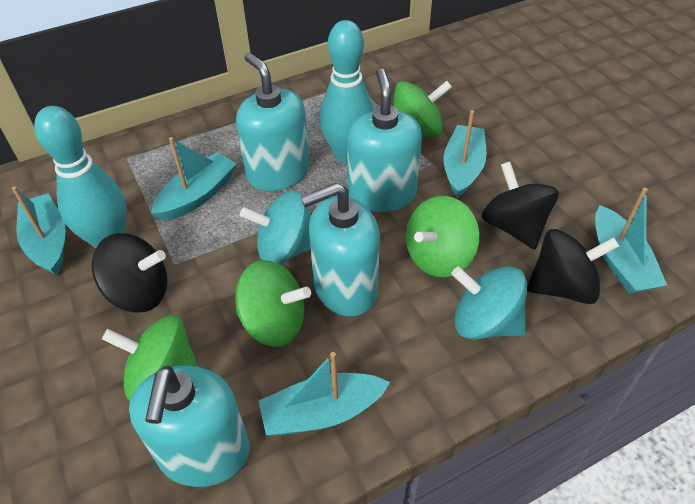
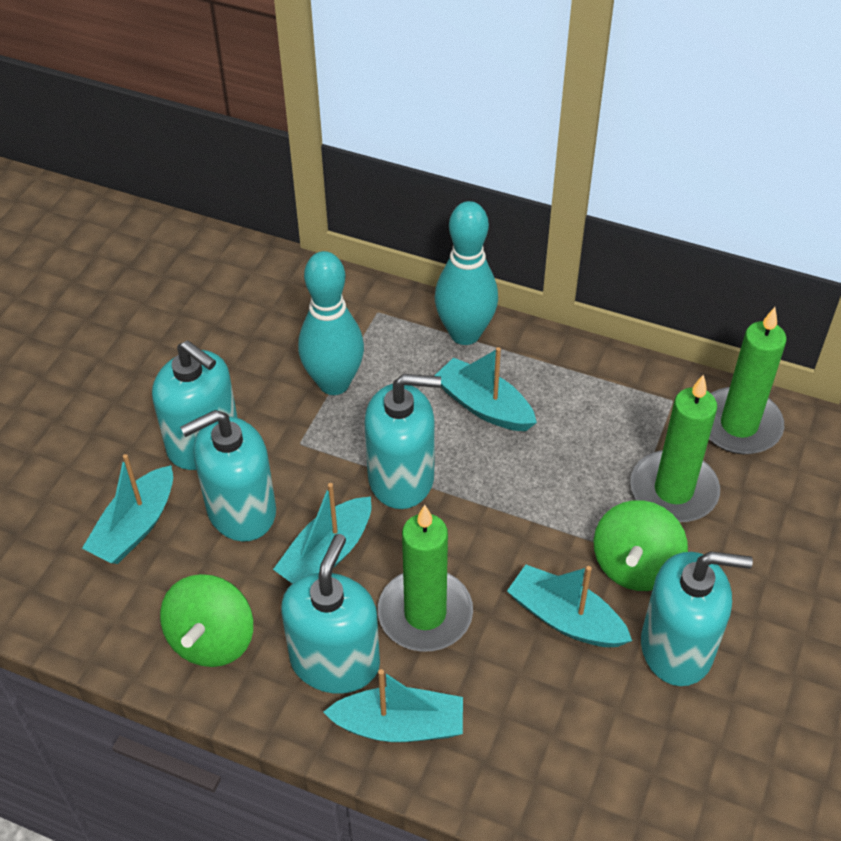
black spinning top: 3 -> 0
green candle: 0 -> 3
green spinning top: 4 -> 2
turquoise soap dispenser: 4 -> 5
turquoise spinning top: 2 -> 0

